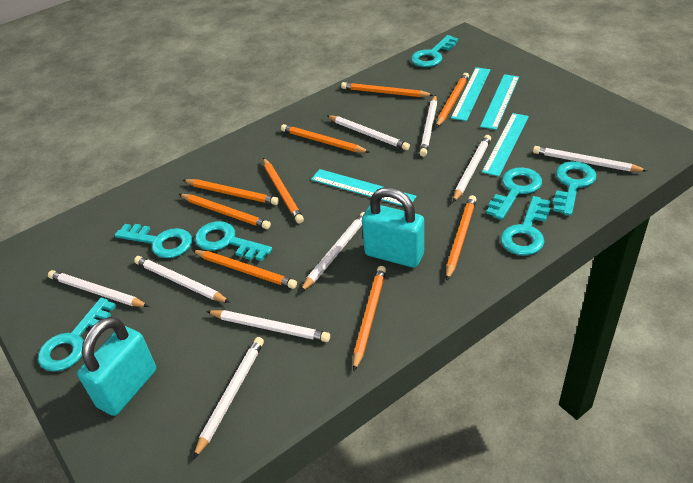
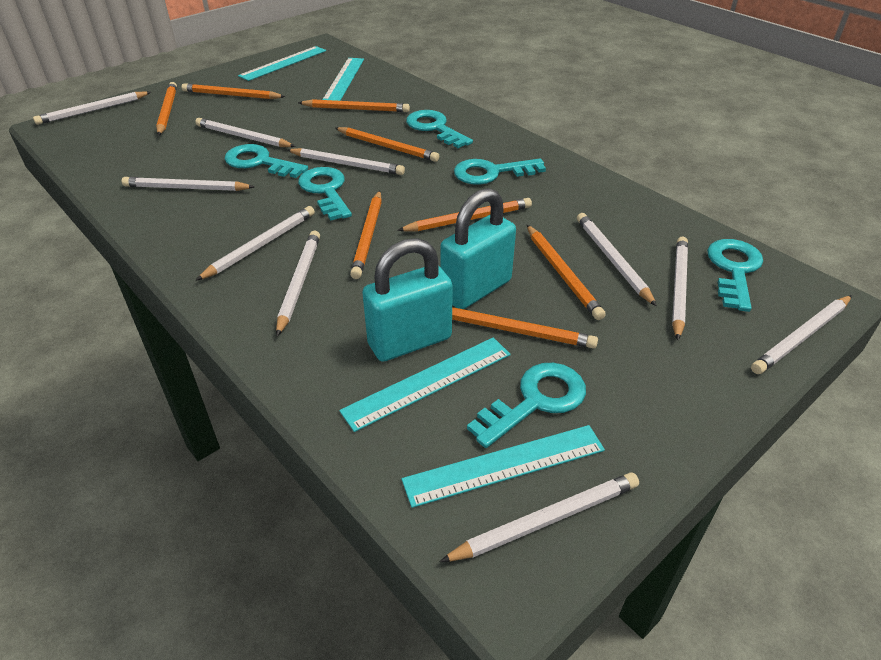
orange pencil: 9 -> 8
turquoise key: 7 -> 6
white pencil: 9 -> 10

